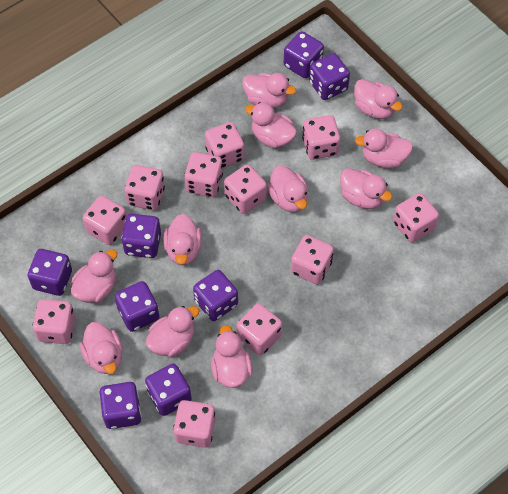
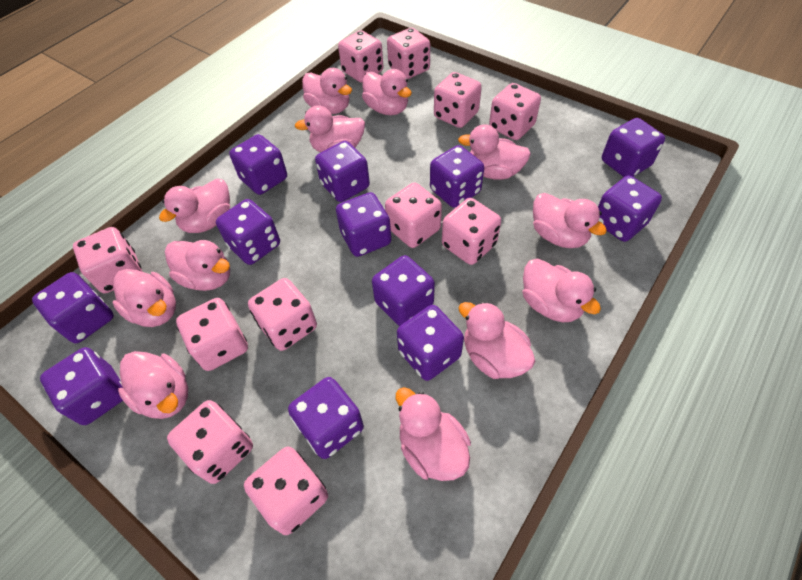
pink duck: 11 -> 12
purple dice: 8 -> 12

